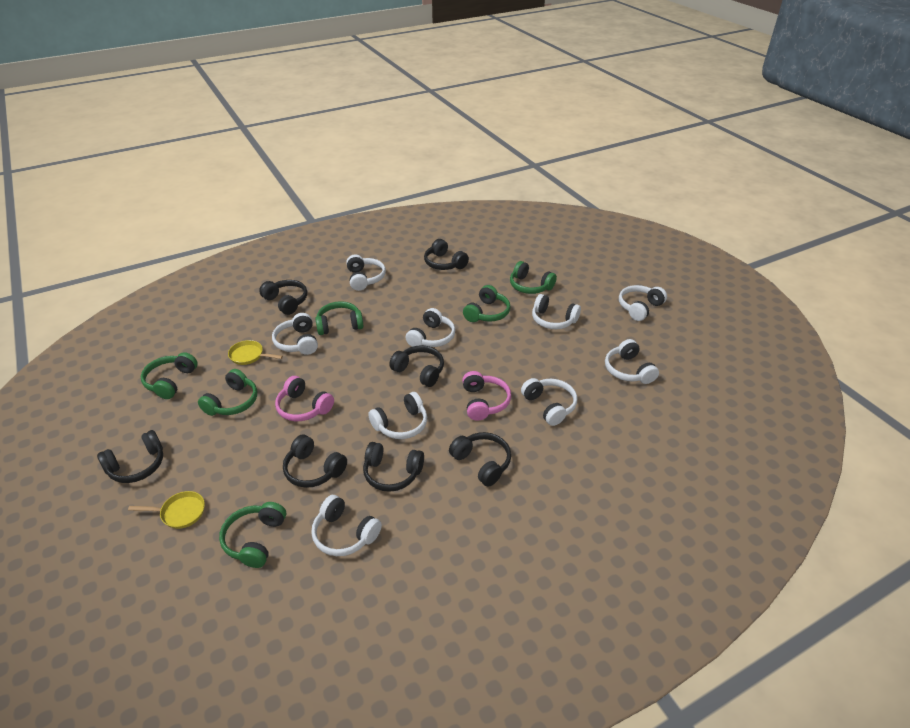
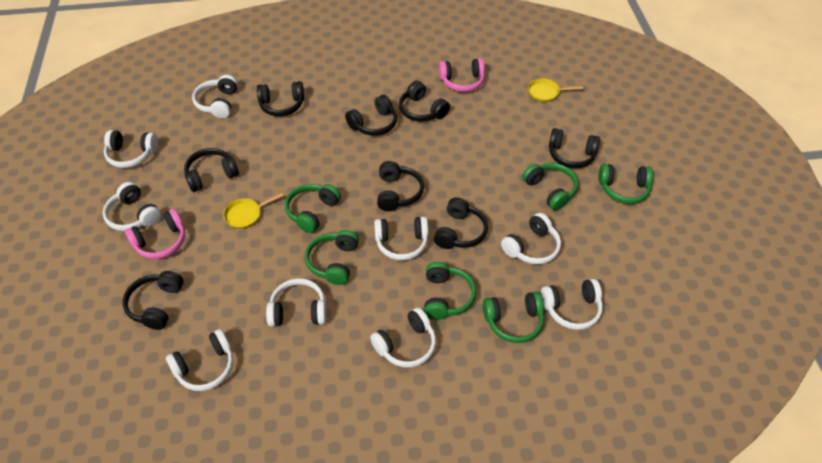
black headphones: 7 -> 8

